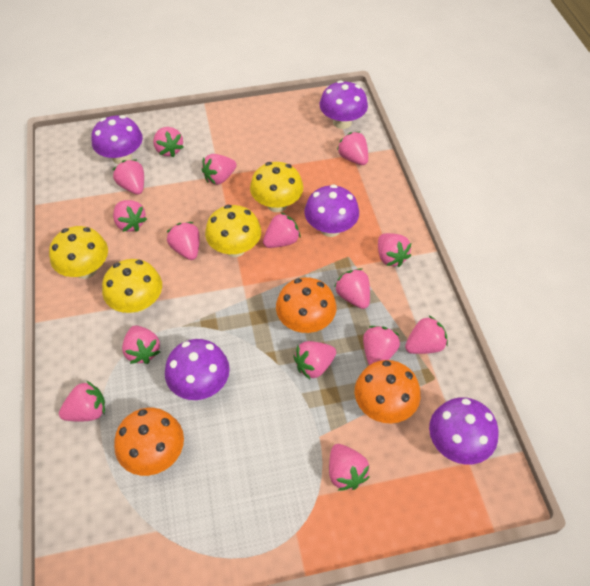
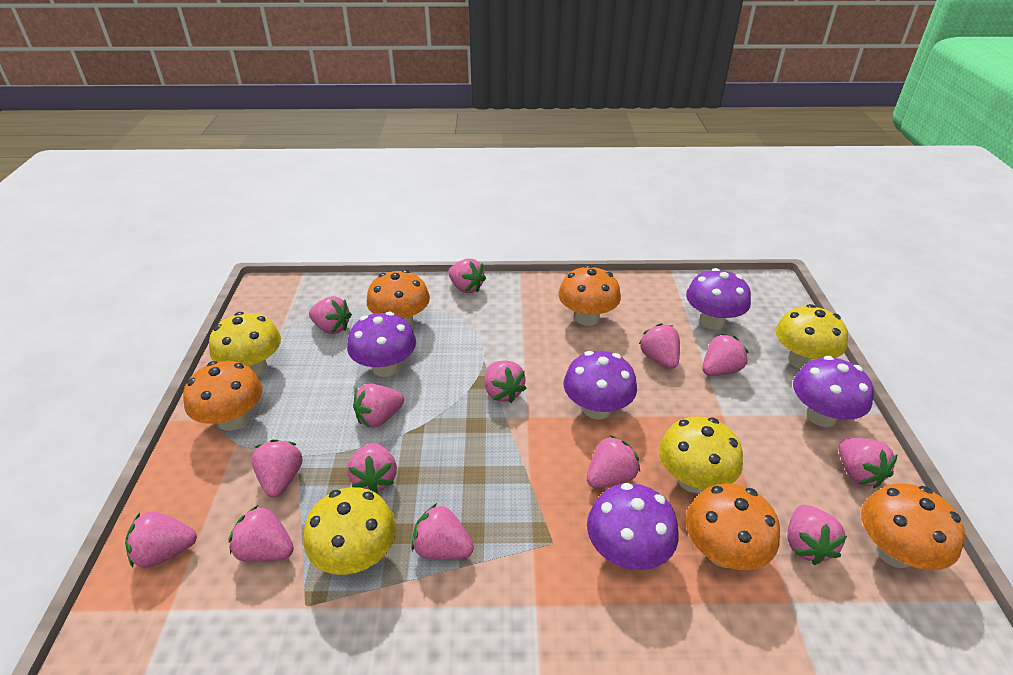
orange mushroom: 3 -> 5
pink strawberry: 15 -> 14

